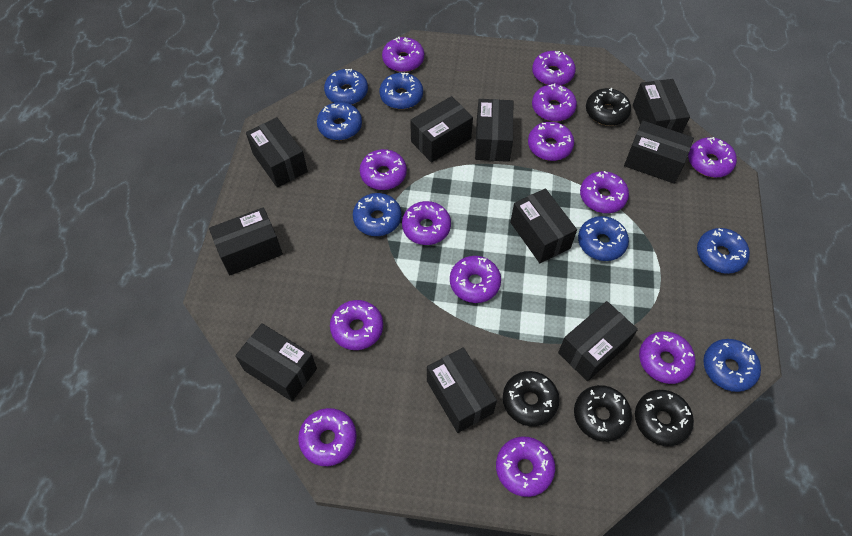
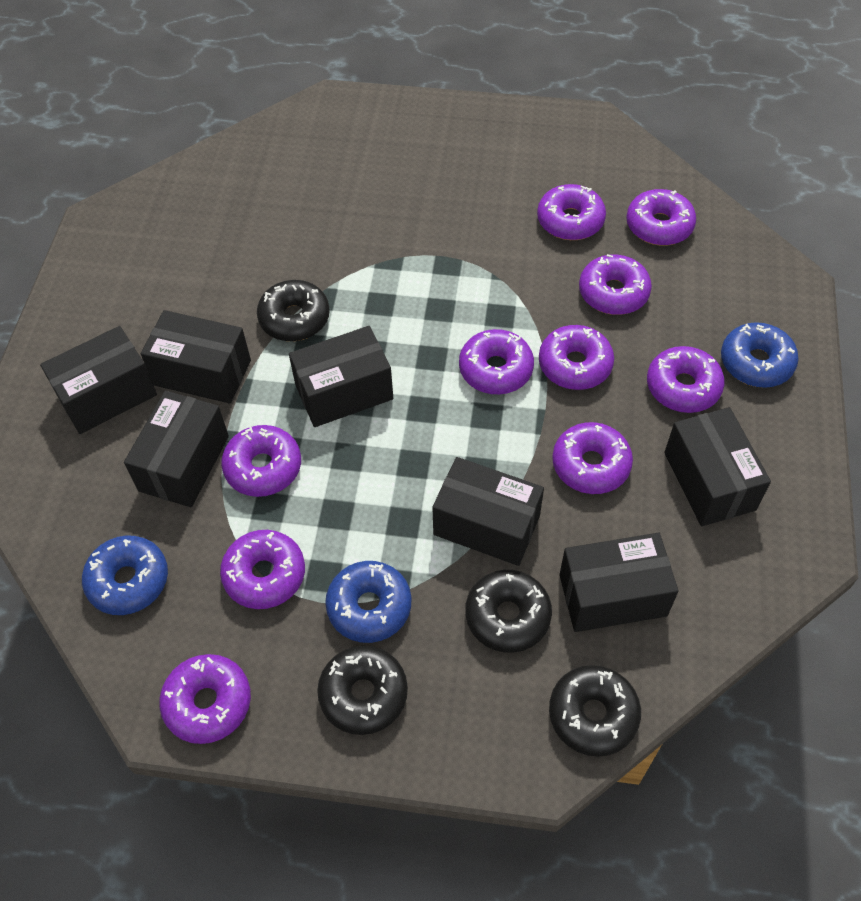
black box: 10 -> 7
blue donut: 7 -> 3
purple donut: 13 -> 10

